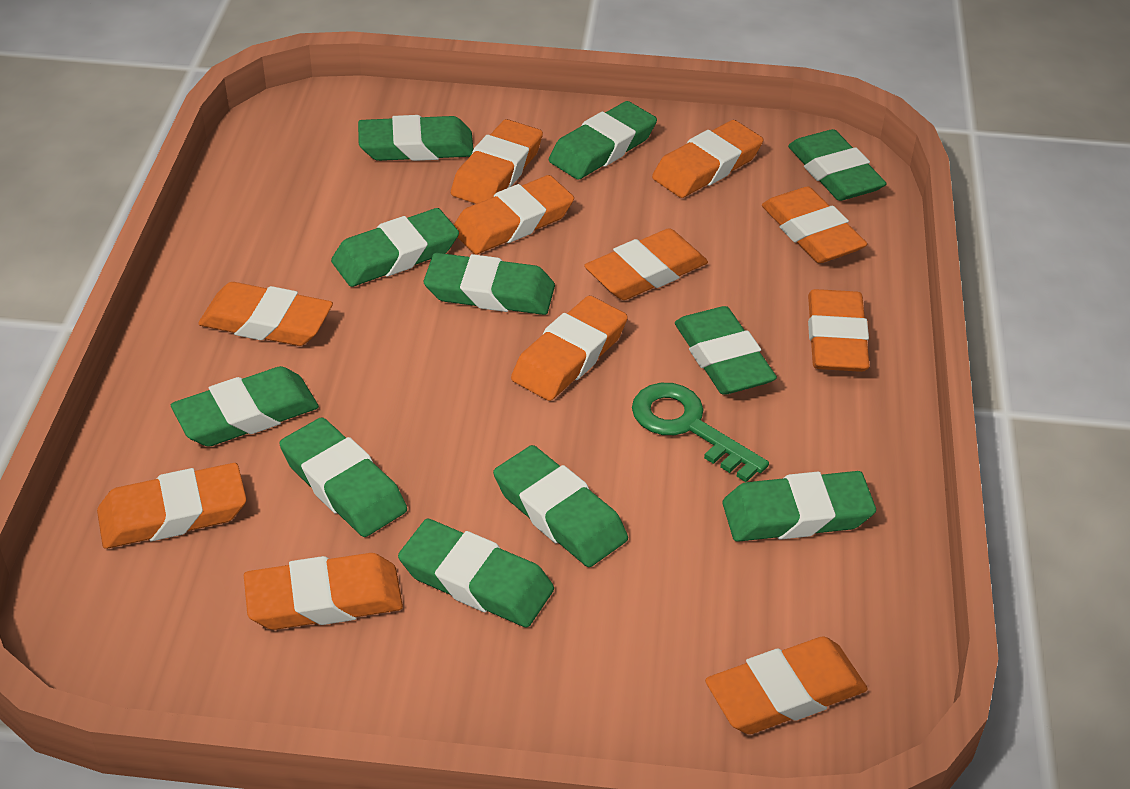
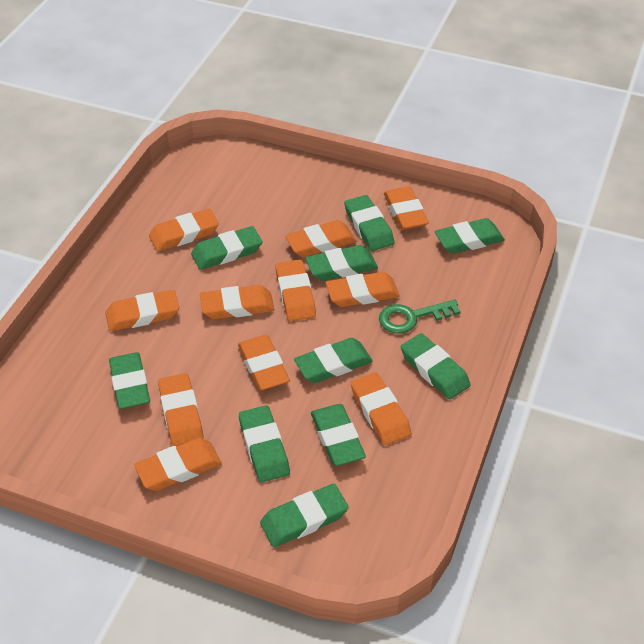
green eraser: 11 -> 10

